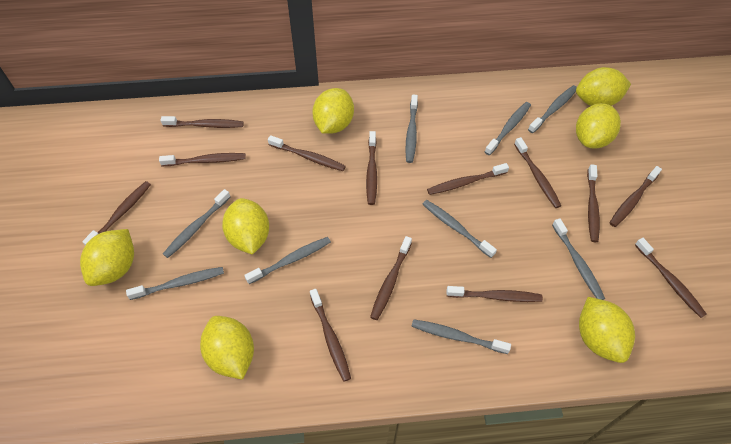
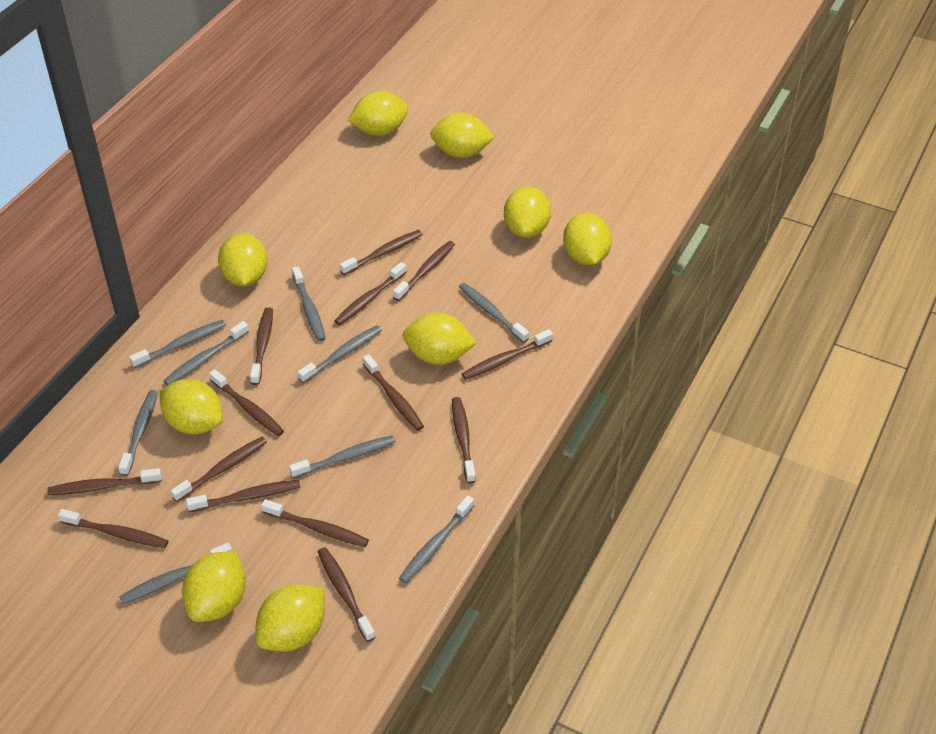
brown toothbrush: 13 -> 14
yellow lemon: 7 -> 9

